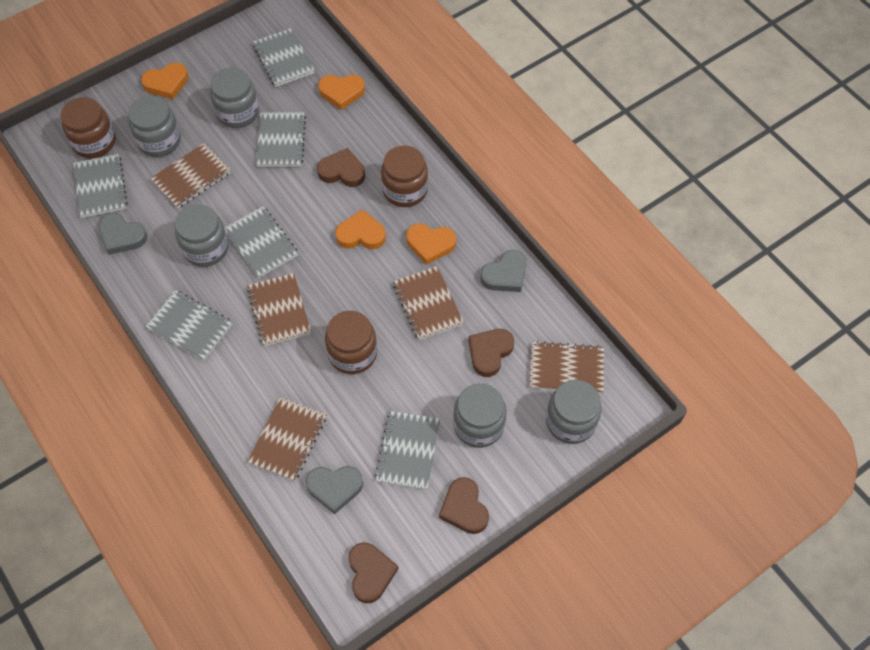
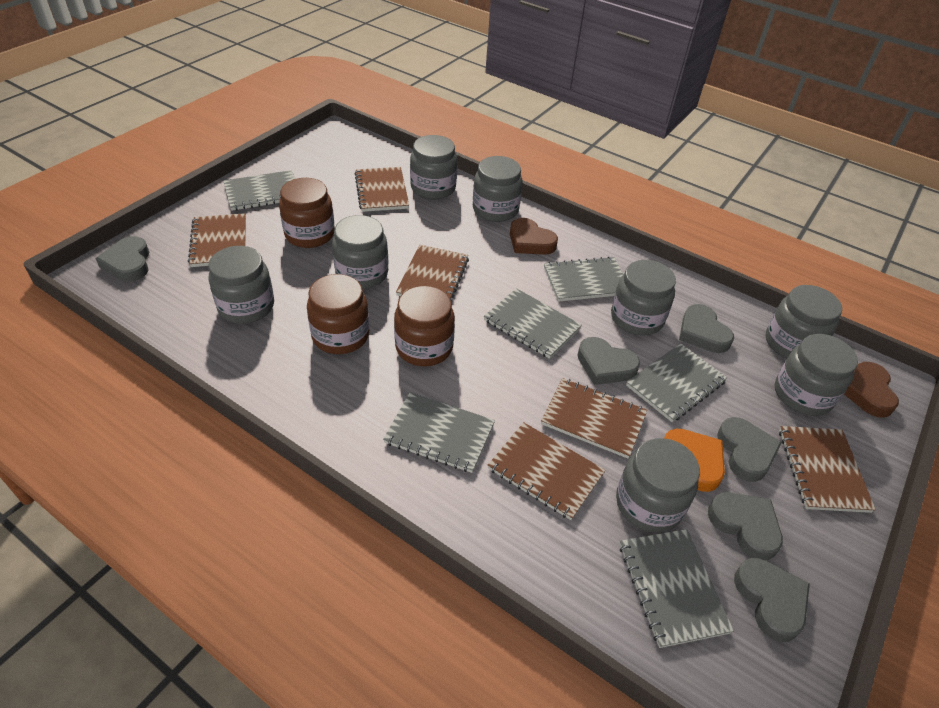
brown heart: 4 -> 2
brown notebook: 5 -> 6
grey heart: 3 -> 6
grey jar: 5 -> 8
orange heart: 4 -> 1

